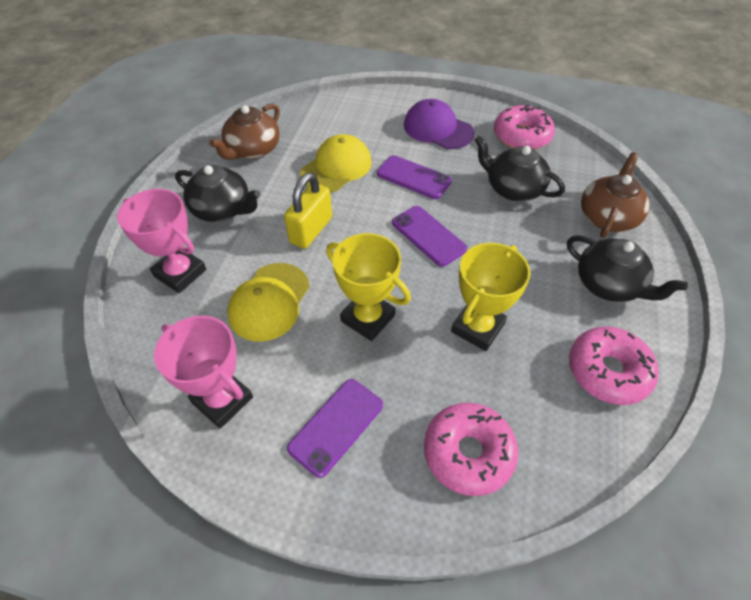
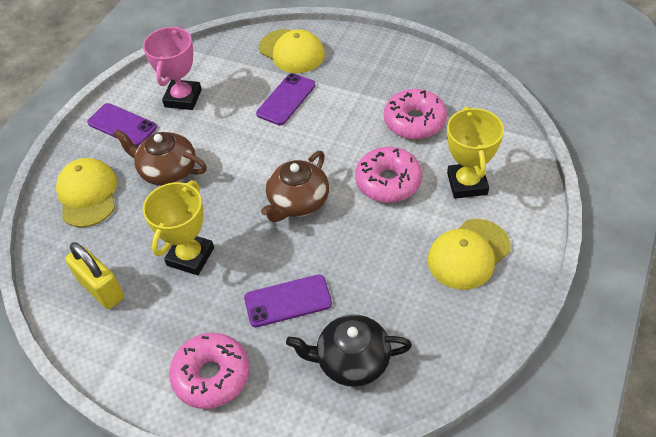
black teapot: 3 -> 1
pink trophy: 2 -> 1
purple cap: 1 -> 0
yellow cap: 2 -> 3

